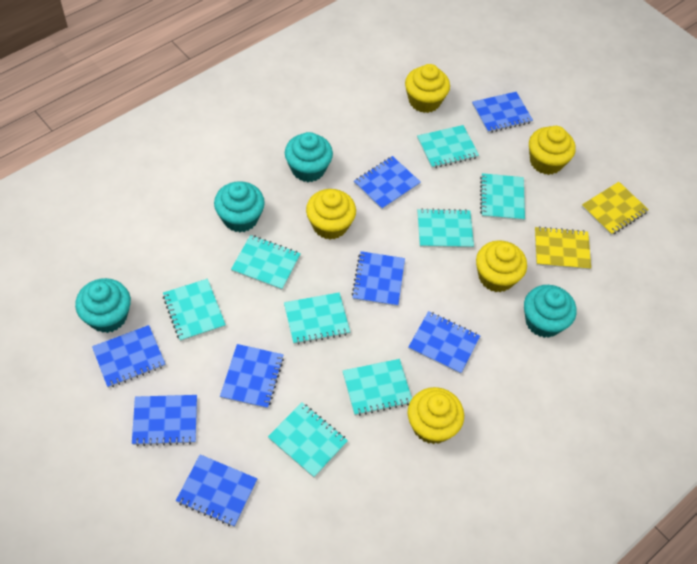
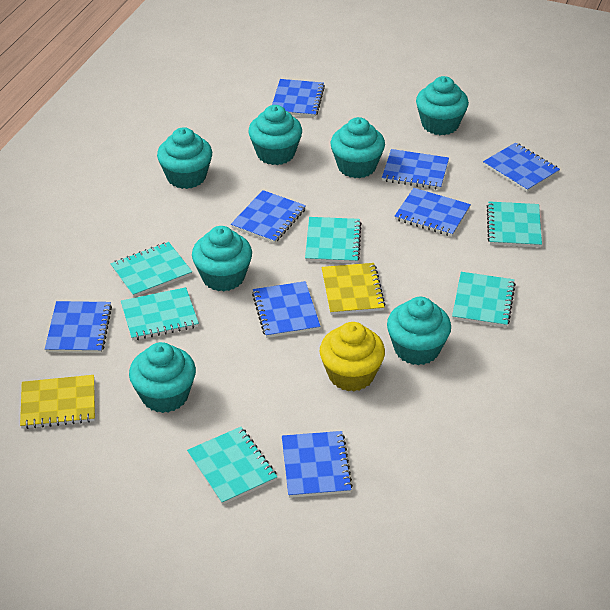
turquoise cupcake: 4 -> 7
turquoise notebook: 8 -> 6
yellow cupcake: 5 -> 1

